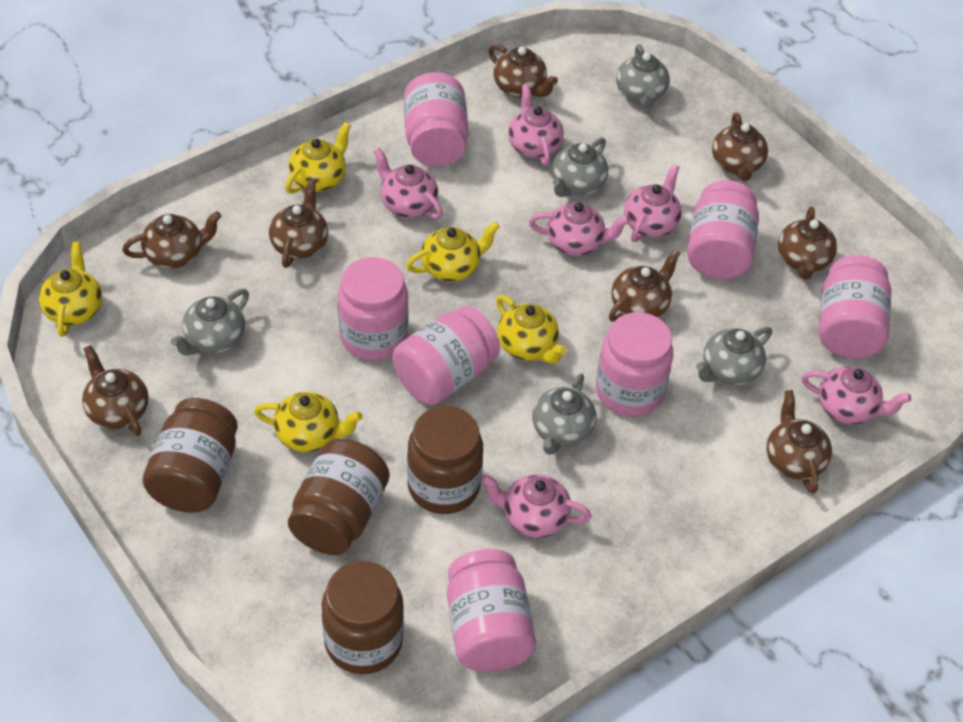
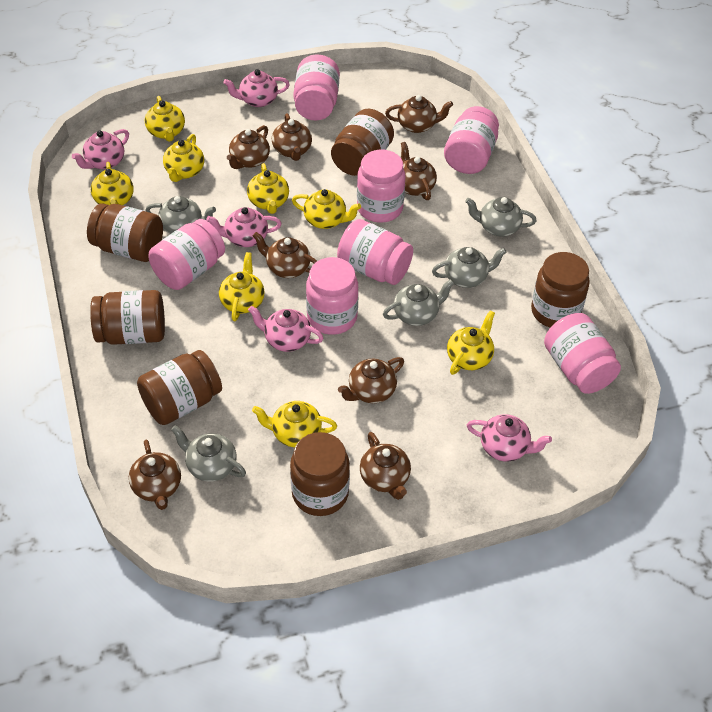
brown jar: 4 -> 6
pink teapot: 6 -> 5
yellow teapot: 5 -> 8

